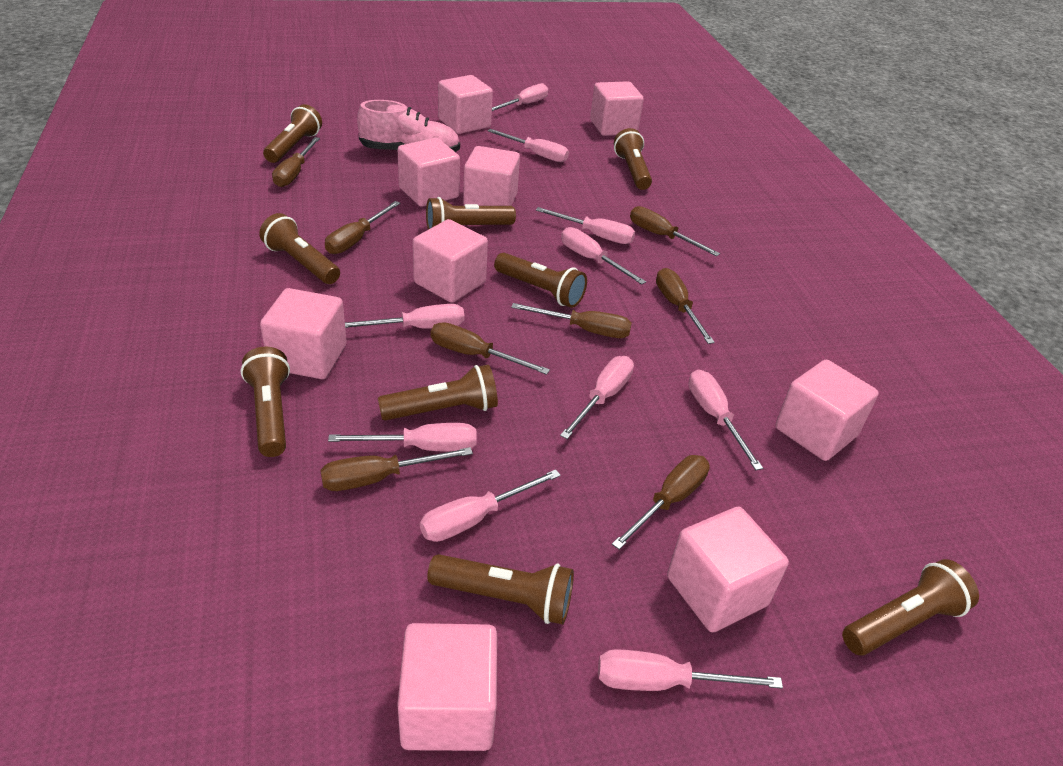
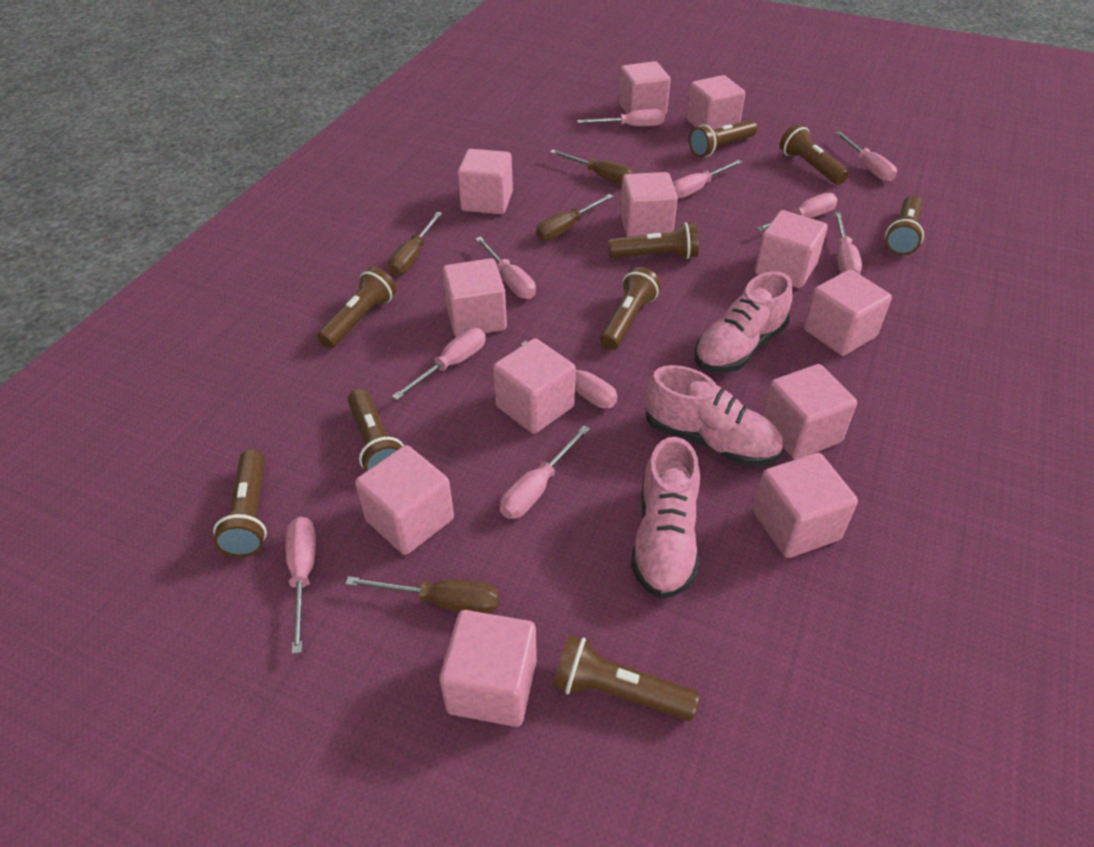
brown screwdriver: 8 -> 4
pink cube: 9 -> 12
pink shoe: 1 -> 3

